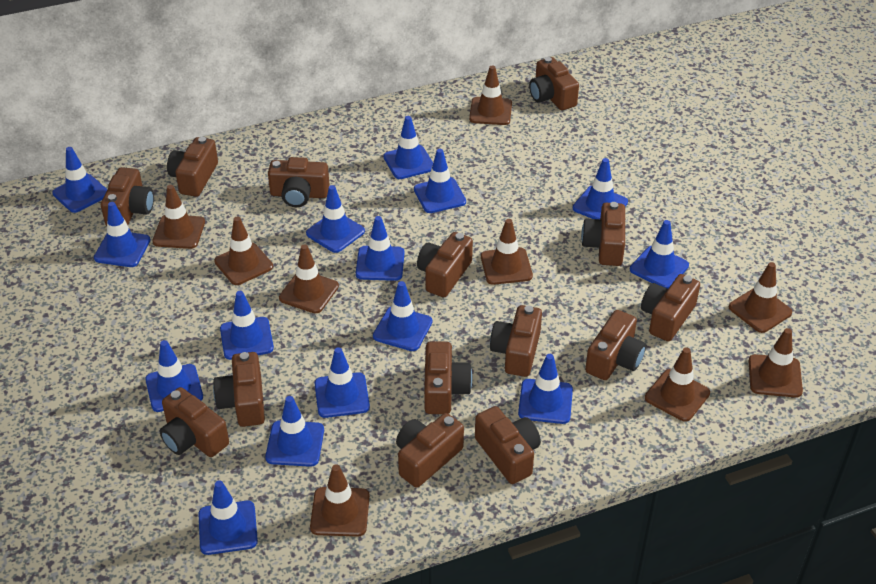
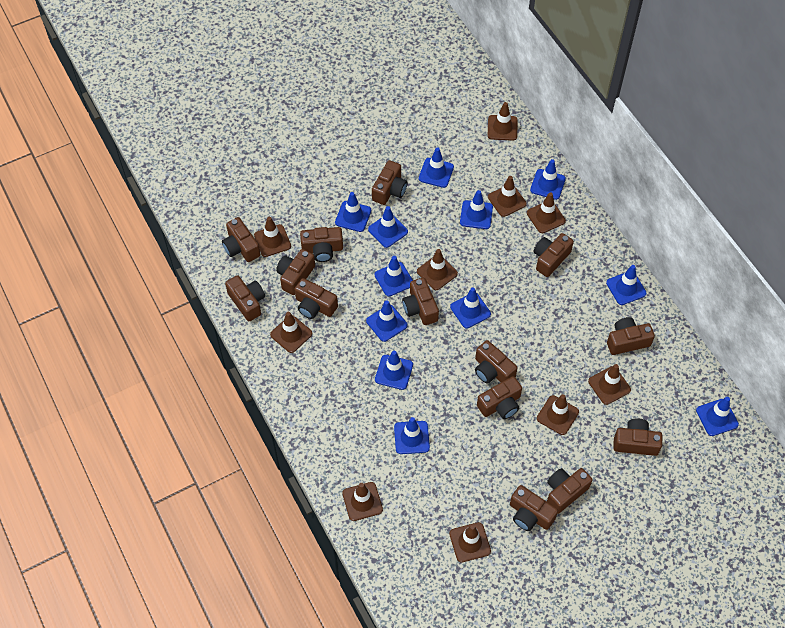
blue traffic cone: 15 -> 12
brown traffic cone: 9 -> 10

